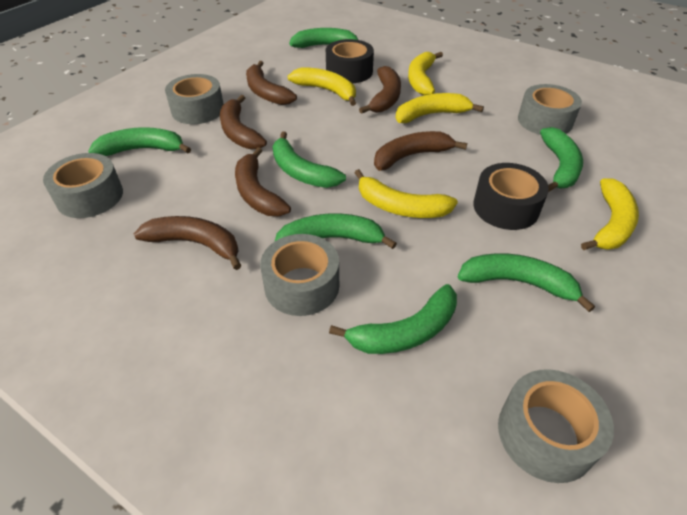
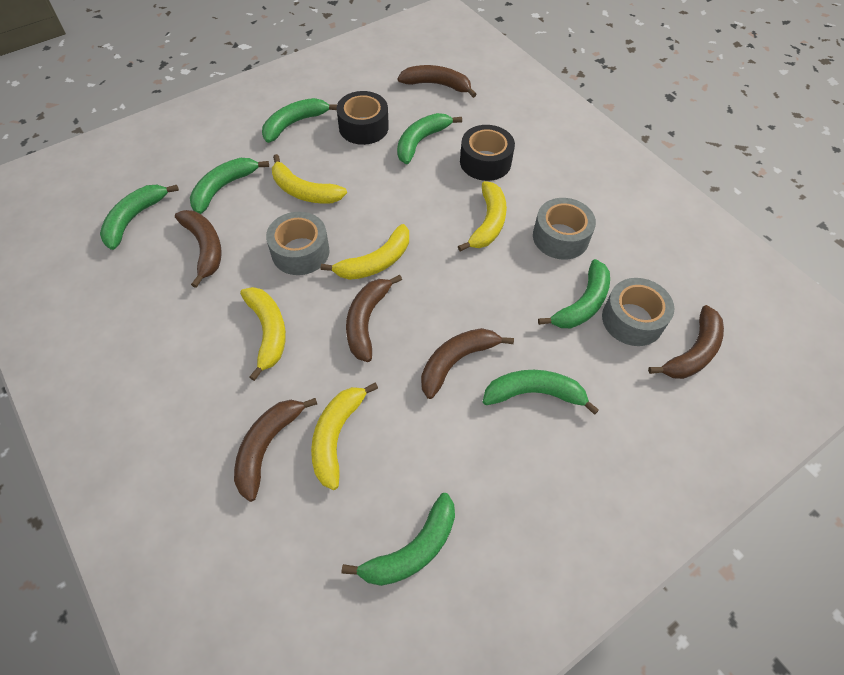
grey tape: 5 -> 3

